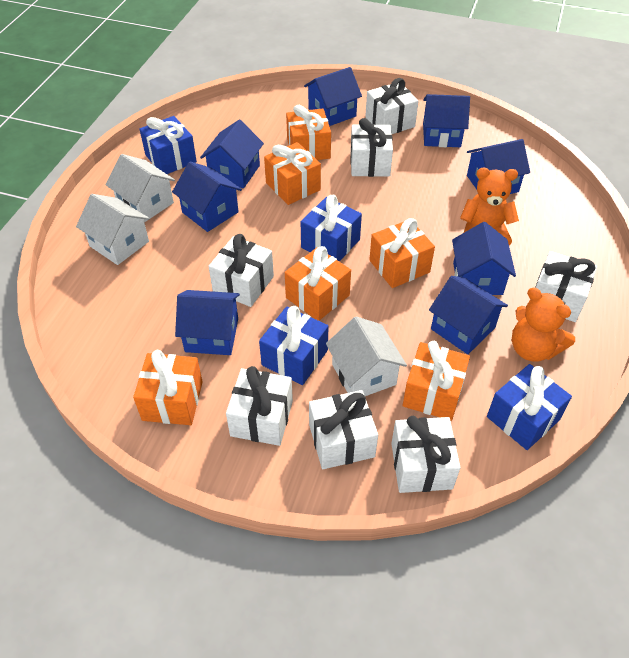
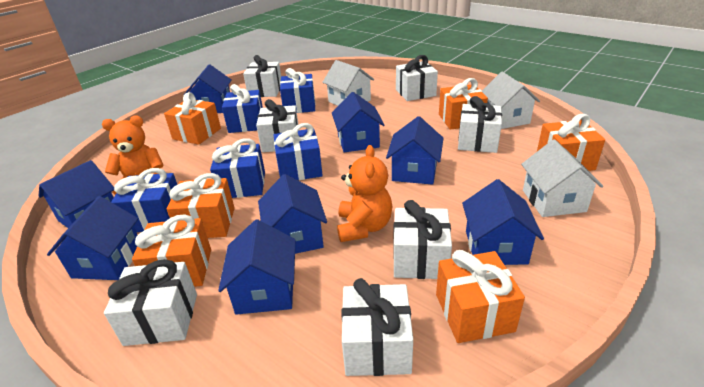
blue gift: 4 -> 5

